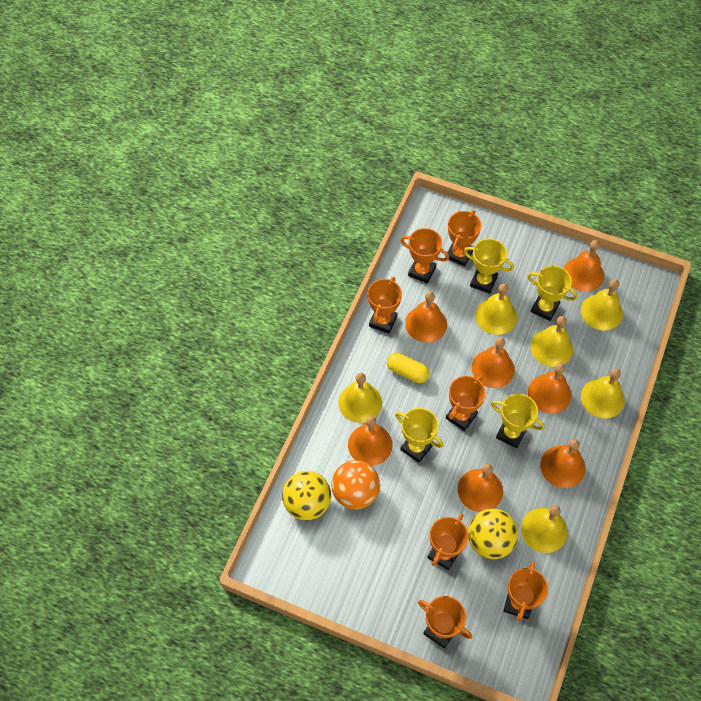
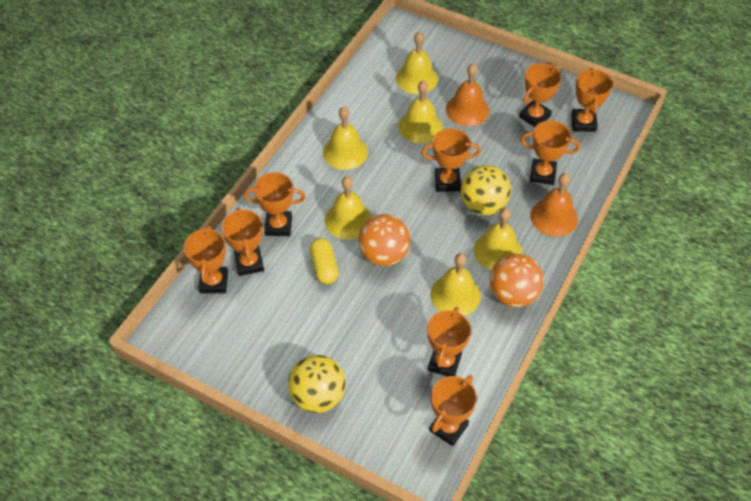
orange ball: 1 -> 2
orange bell: 7 -> 2
orange trophy: 7 -> 9
yellow trophy: 4 -> 0

